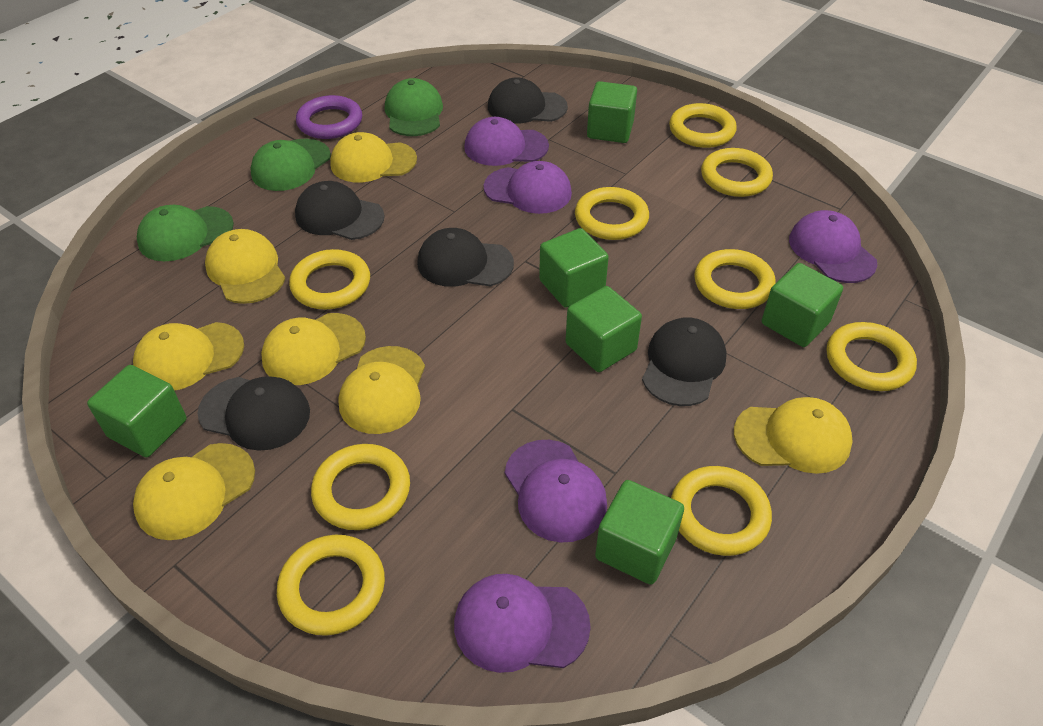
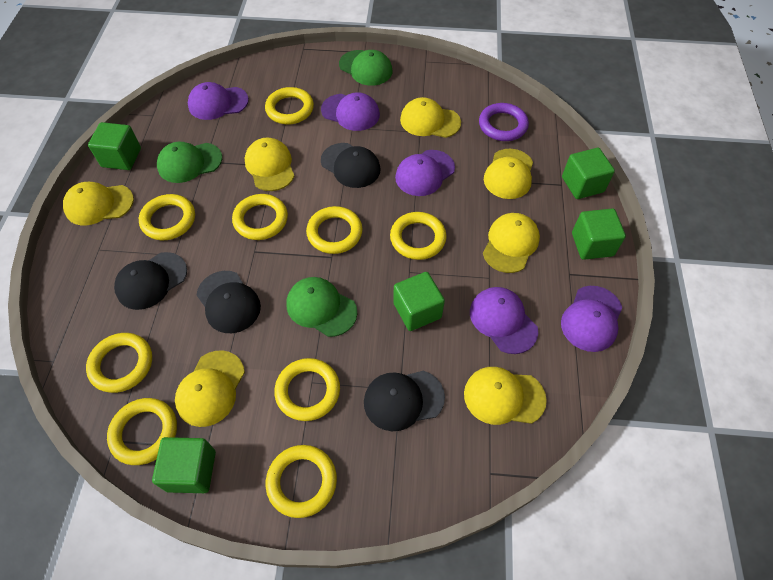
black cap: 5 -> 4
green cube: 6 -> 5

